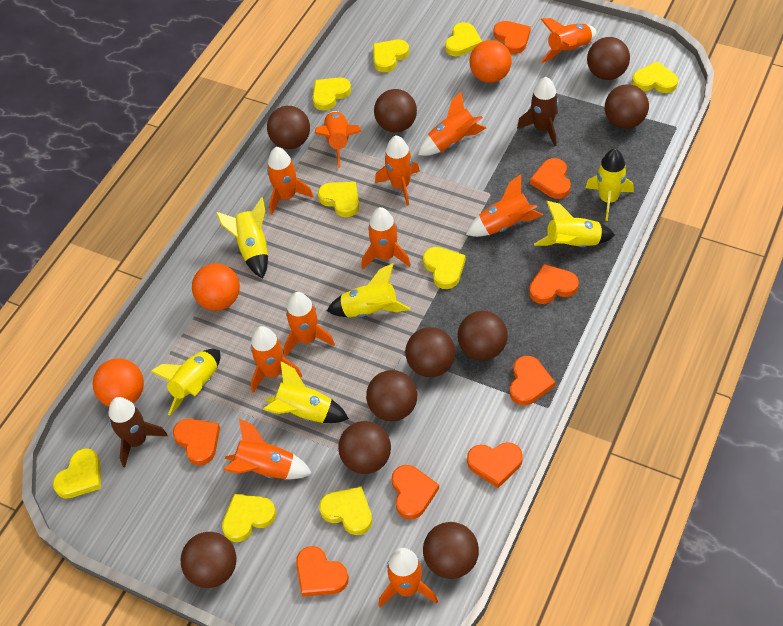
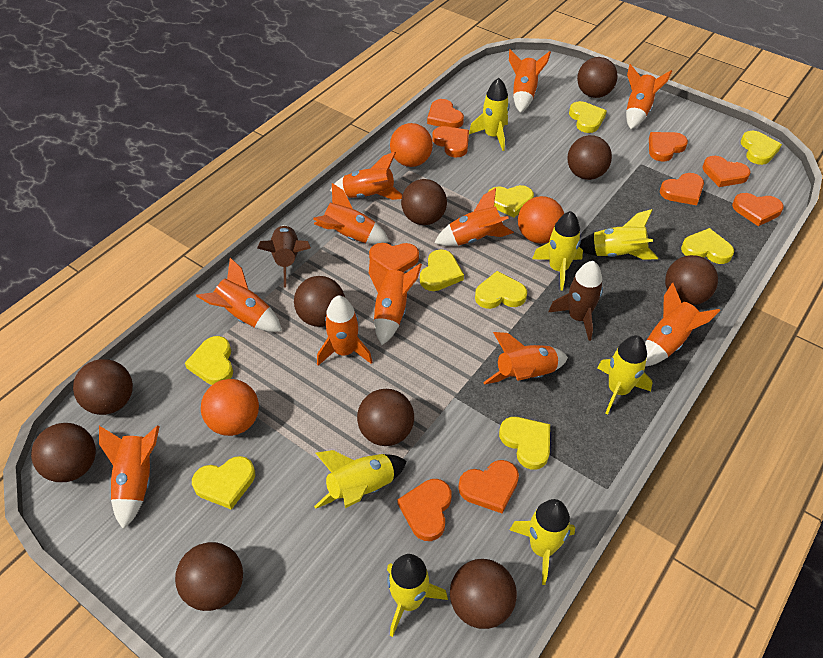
orange heart: 8 -> 9
yellow rocket: 6 -> 7

